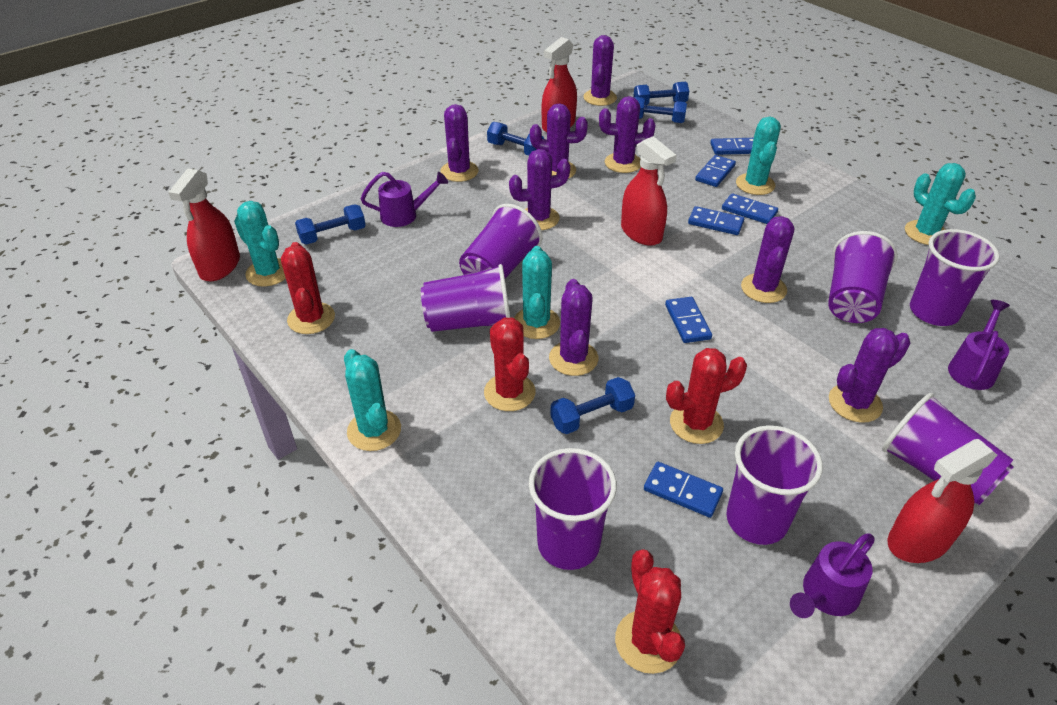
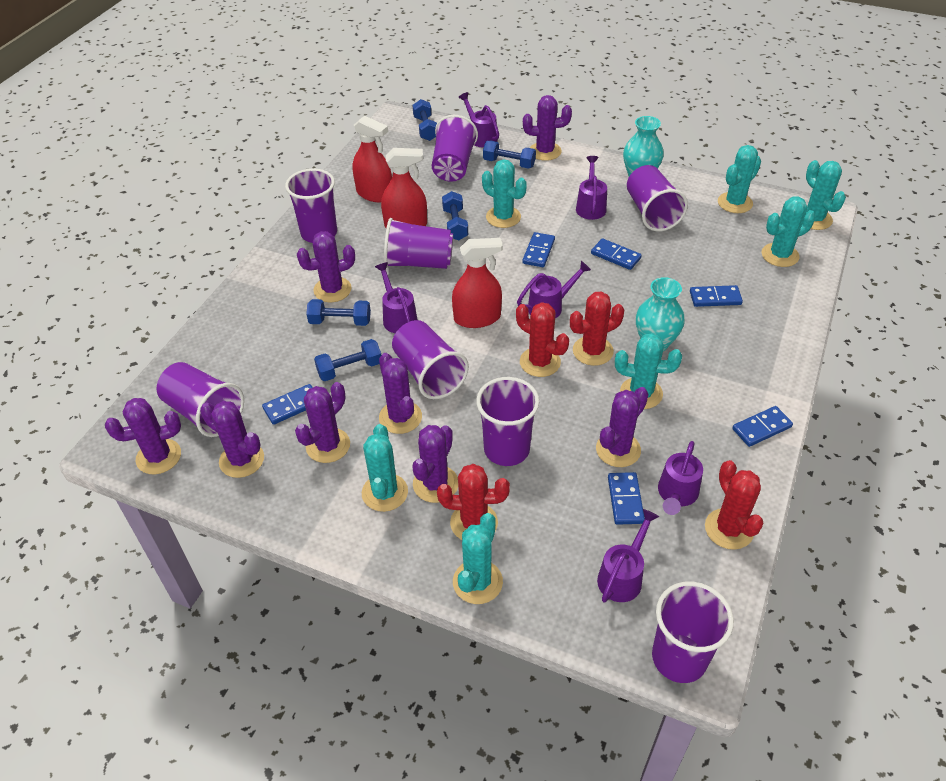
purple cup: 7 -> 8
purple watering can: 3 -> 6
red spray bottle: 4 -> 3
turquoise cactus: 5 -> 7
turquoise vase: 0 -> 2

